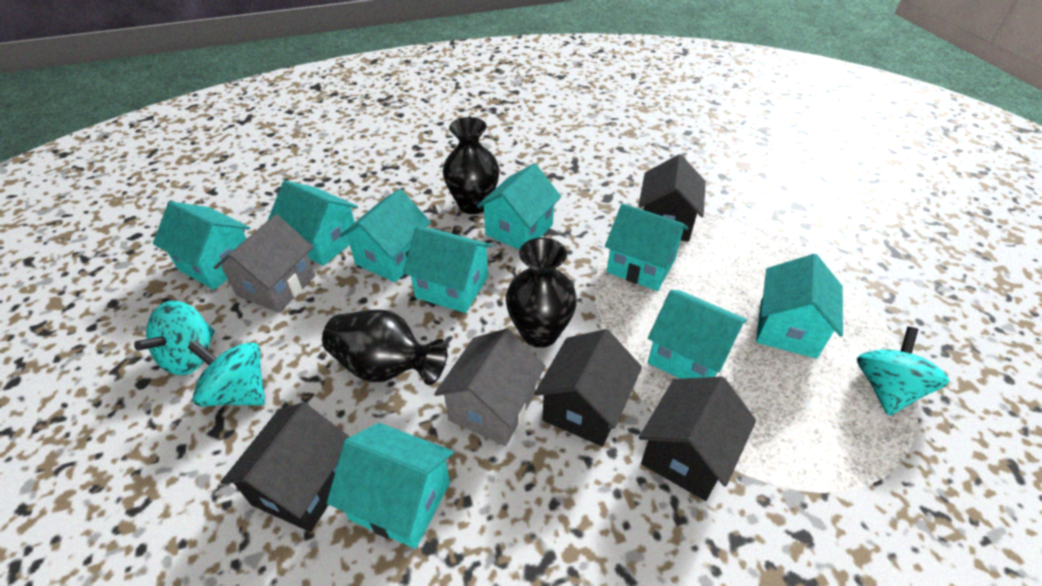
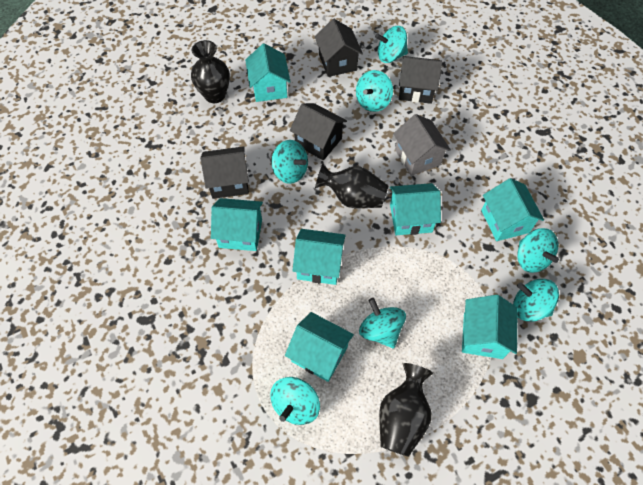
grey house: 2 -> 1
turquoise house: 9 -> 7
turquoise spinning top: 3 -> 7

